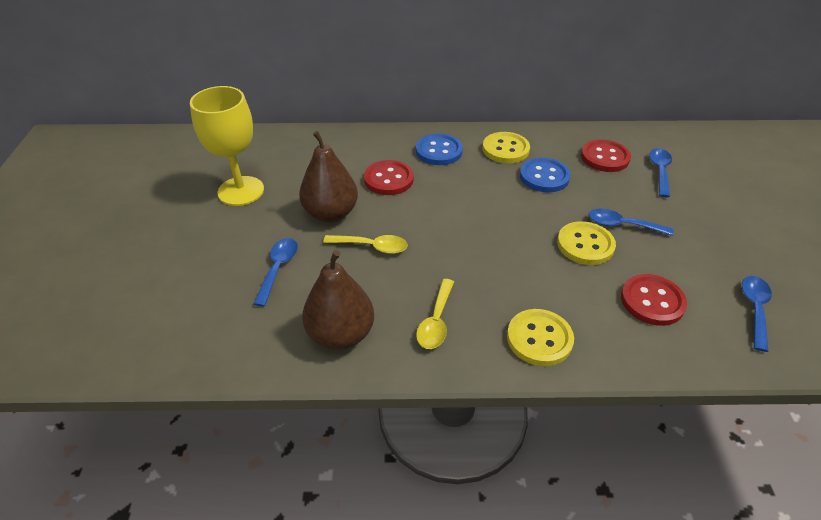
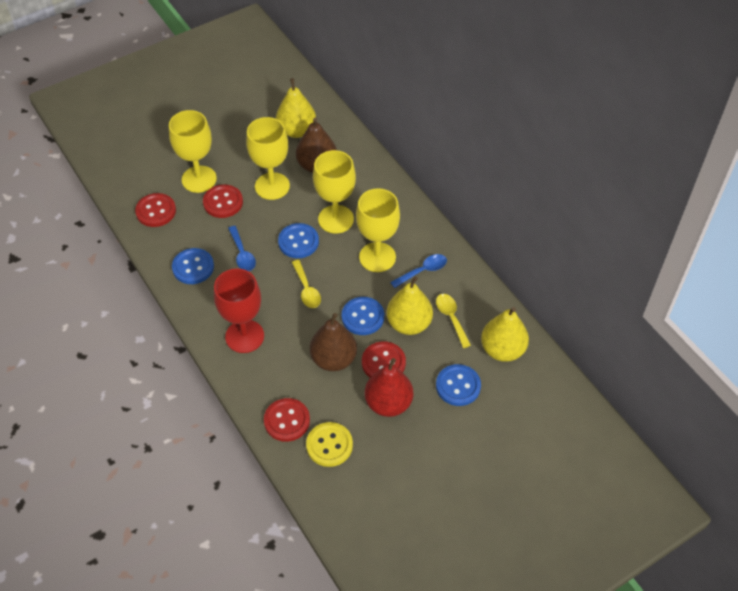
blue button: 2 -> 4
blue spoon: 4 -> 2
red button: 3 -> 4
red goblet: 0 -> 1
red pear: 0 -> 1
yellow button: 3 -> 1
yellow goblet: 1 -> 4
yellow pear: 0 -> 3

